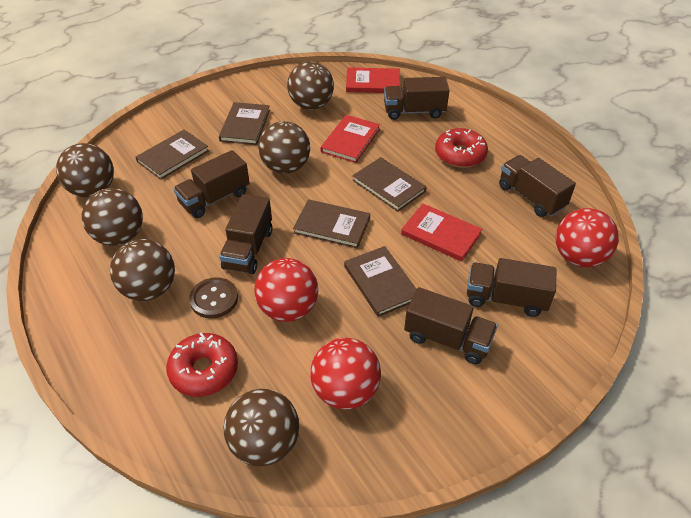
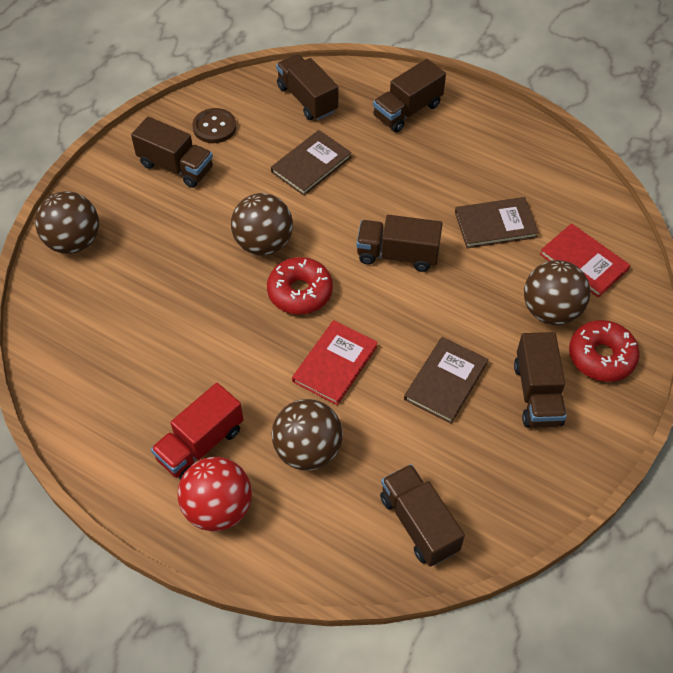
brown ball: 6 -> 4
brown book: 5 -> 3
red ball: 3 -> 1
red book: 3 -> 2
red truck: 0 -> 1

